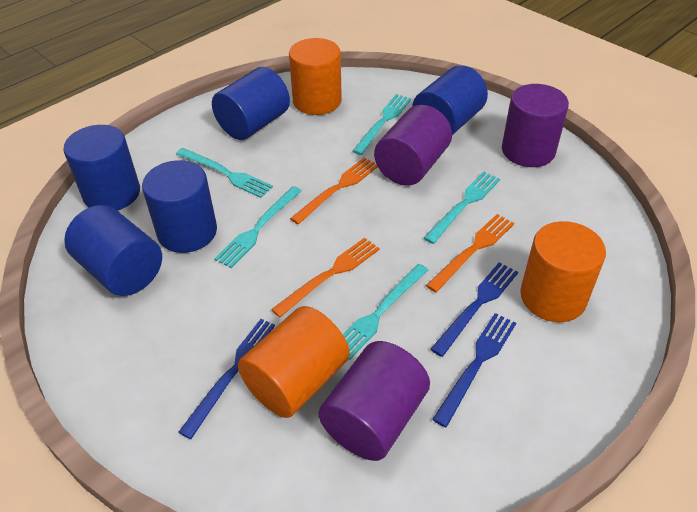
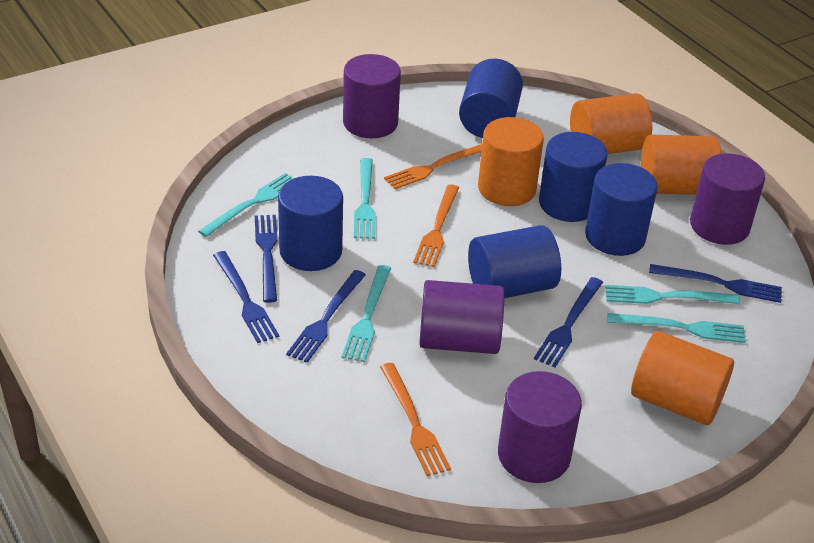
blue fork: 3 -> 5
orange cylinder: 3 -> 4
purple cylinder: 3 -> 4

